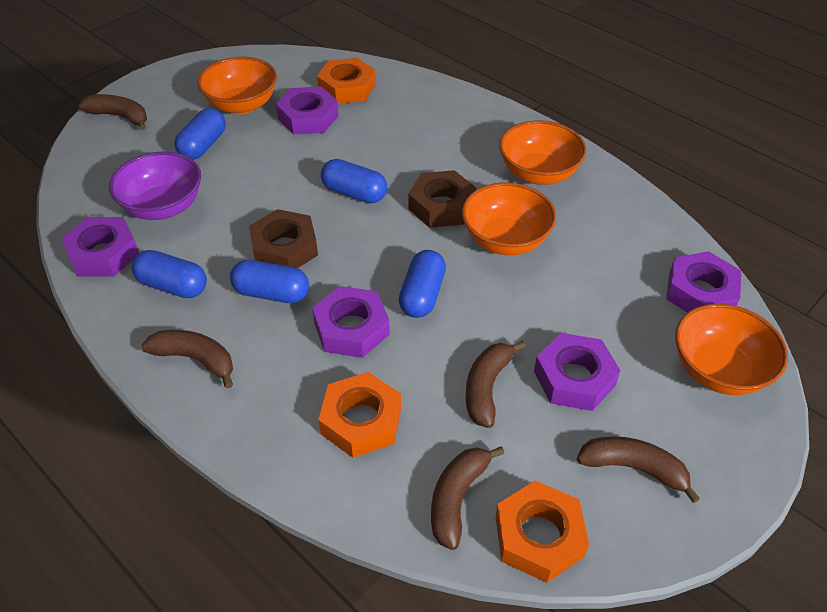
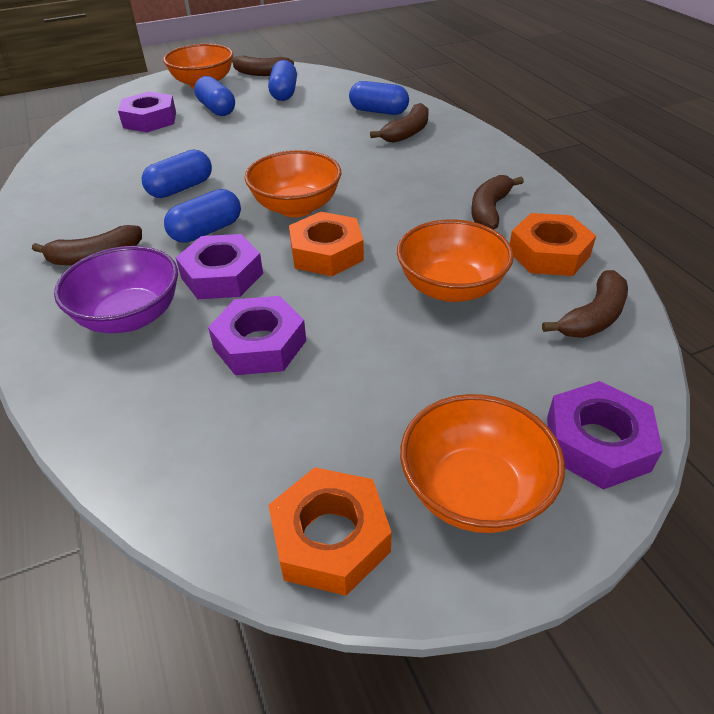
brown nut: 2 -> 0
purple nut: 5 -> 4

